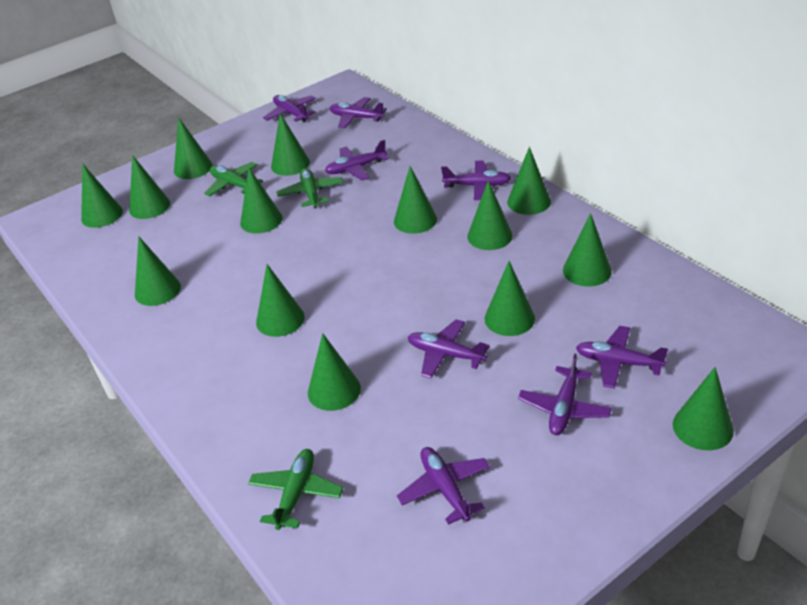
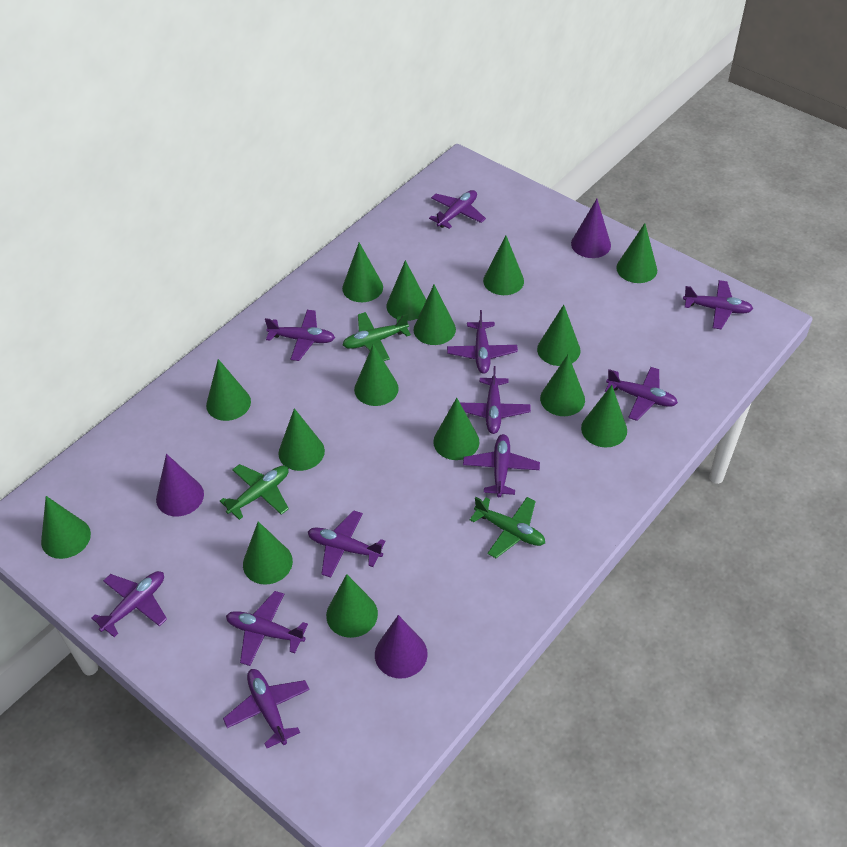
green cone: 14 -> 15
purple cone: 0 -> 3
purple plane: 8 -> 11

